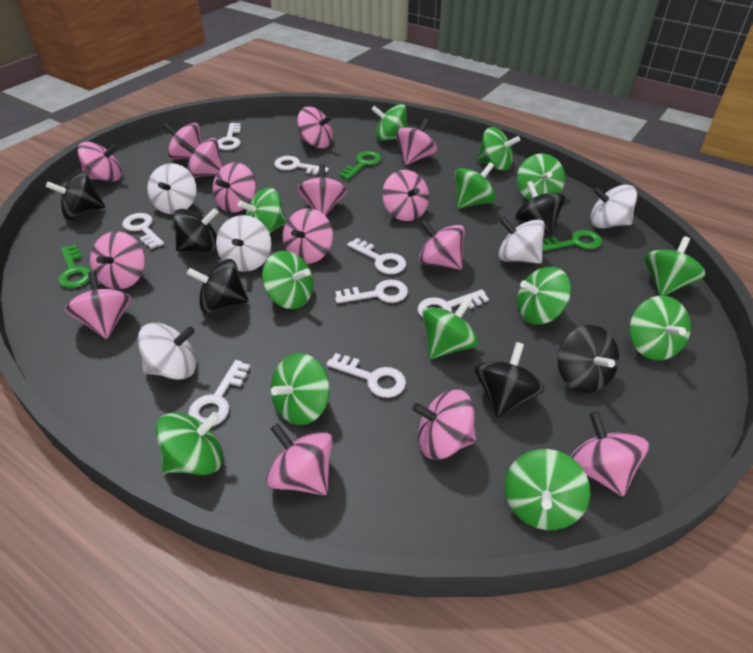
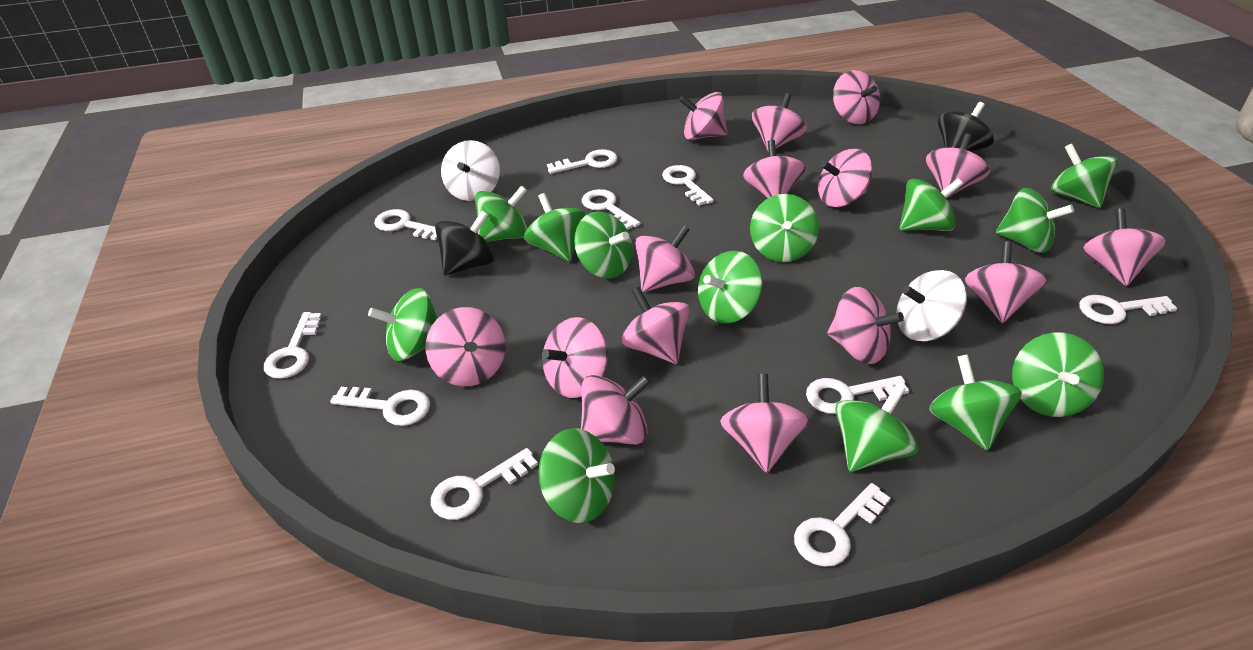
black spinning top: 6 -> 2
green key: 3 -> 0
white key: 8 -> 10
white spinning top: 5 -> 2

